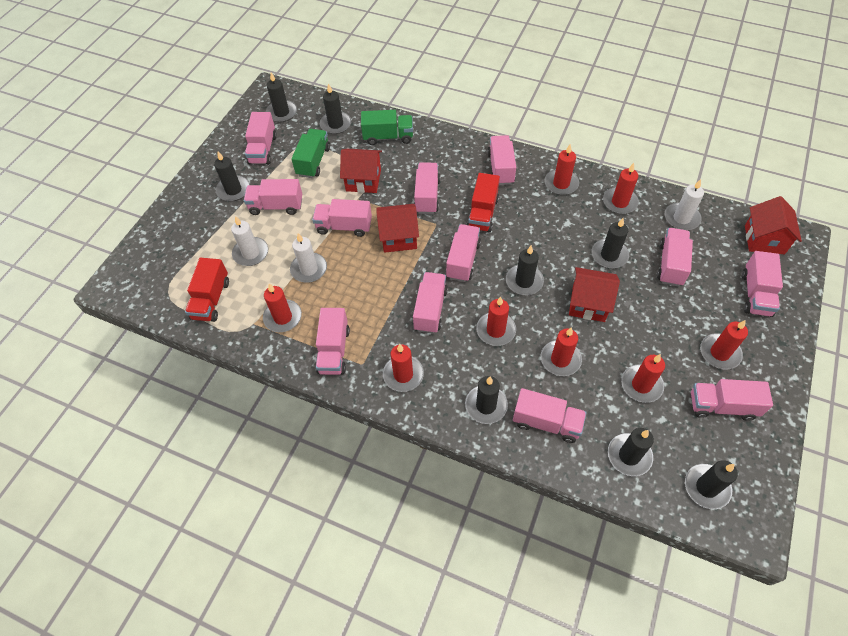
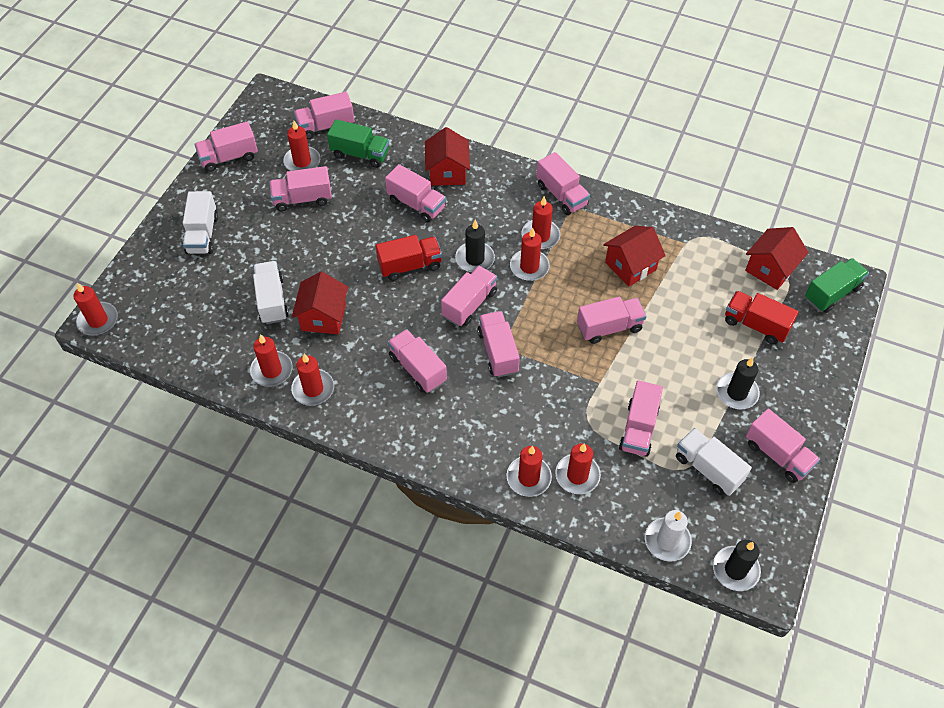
black candle: 8 -> 3
pink truck: 12 -> 11
white candle: 3 -> 1
white truck: 0 -> 3

